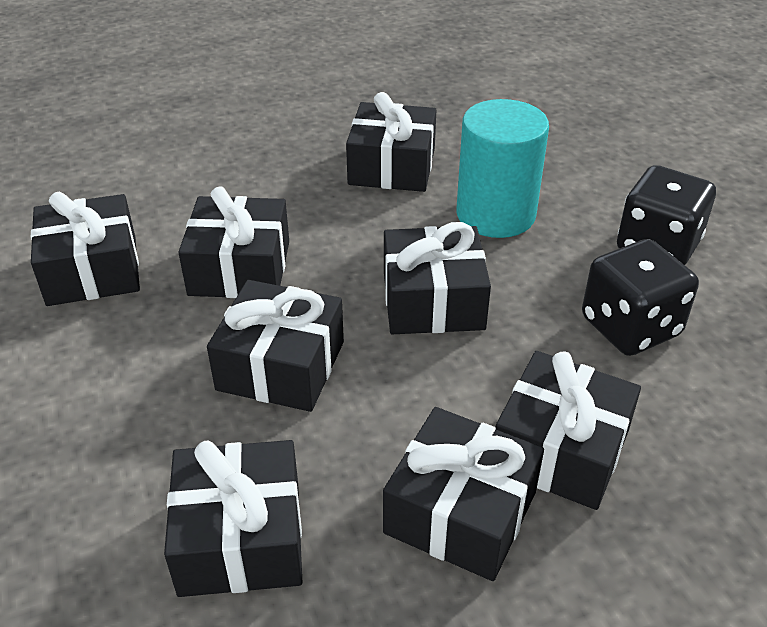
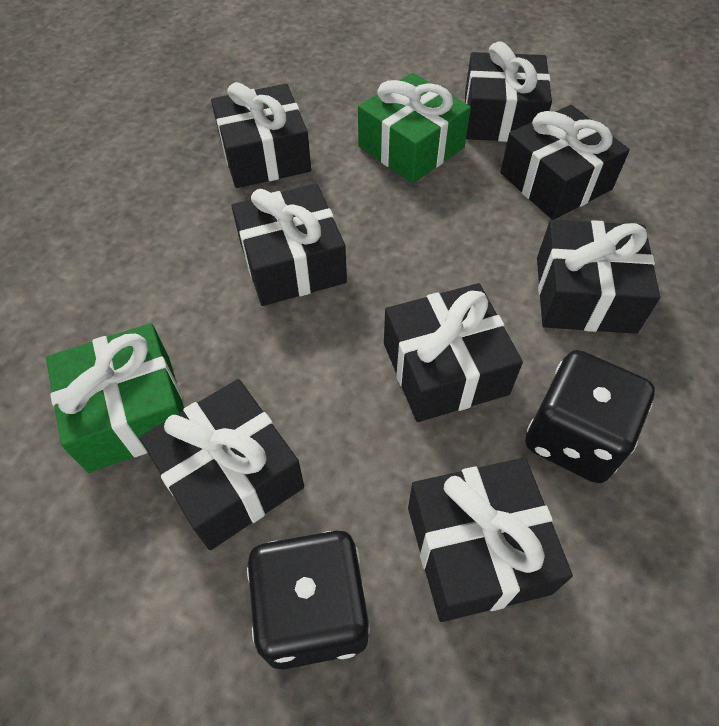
green gift: 0 -> 2
turquoise cylinder: 1 -> 0

